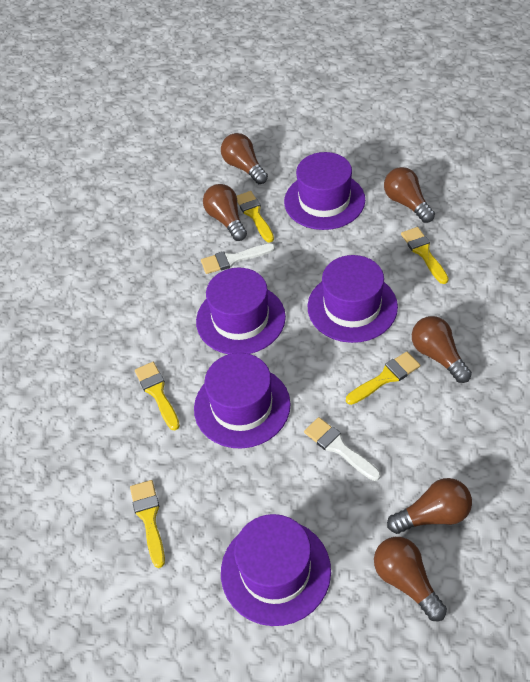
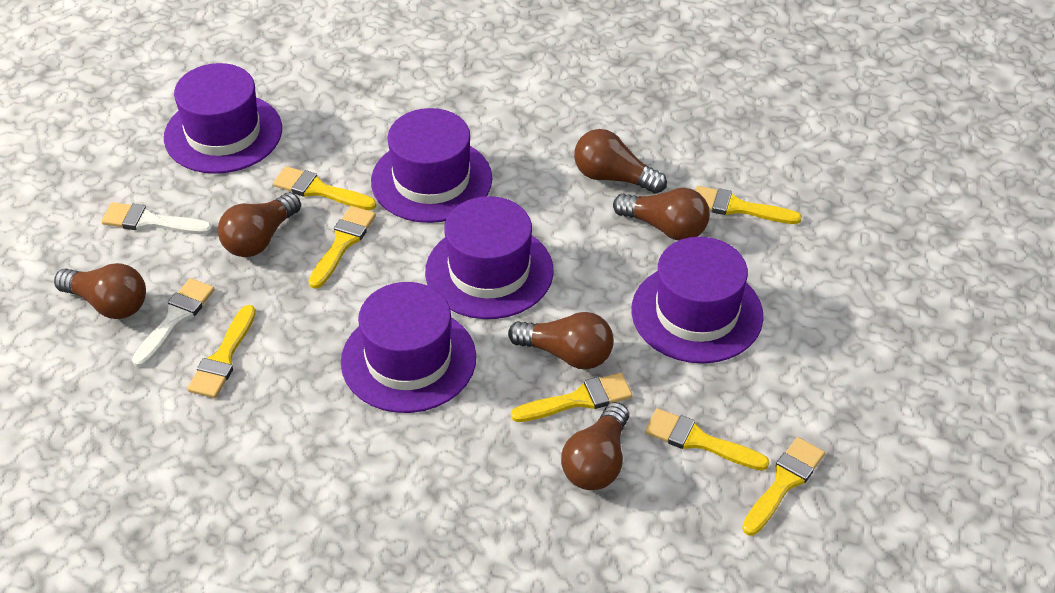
yellow brush: 5 -> 7

